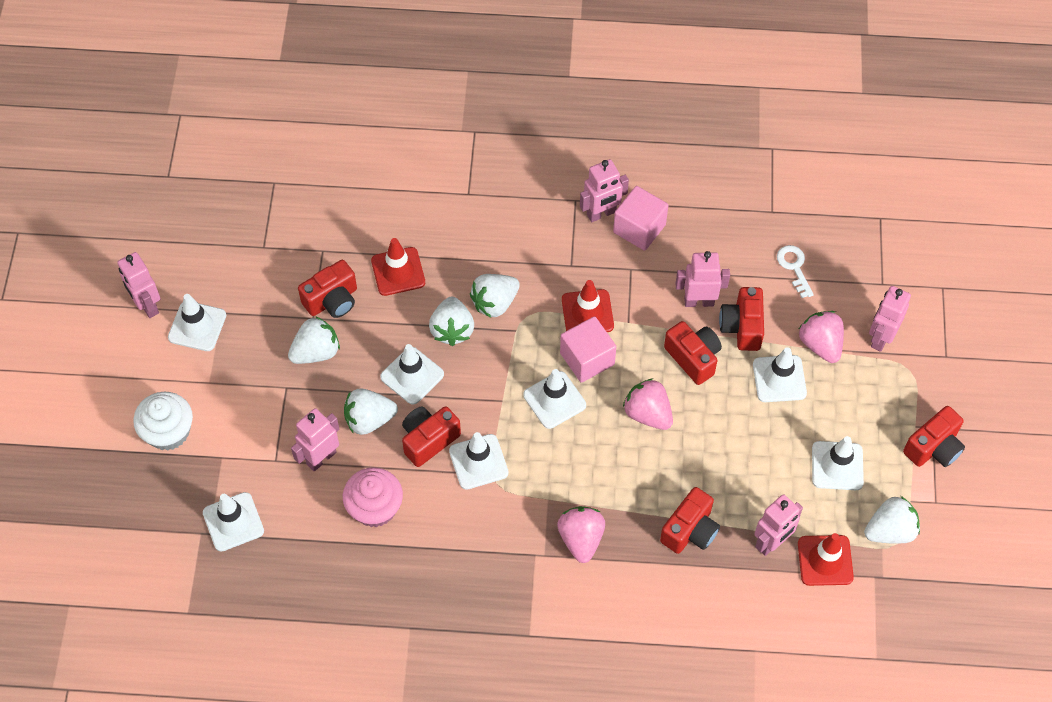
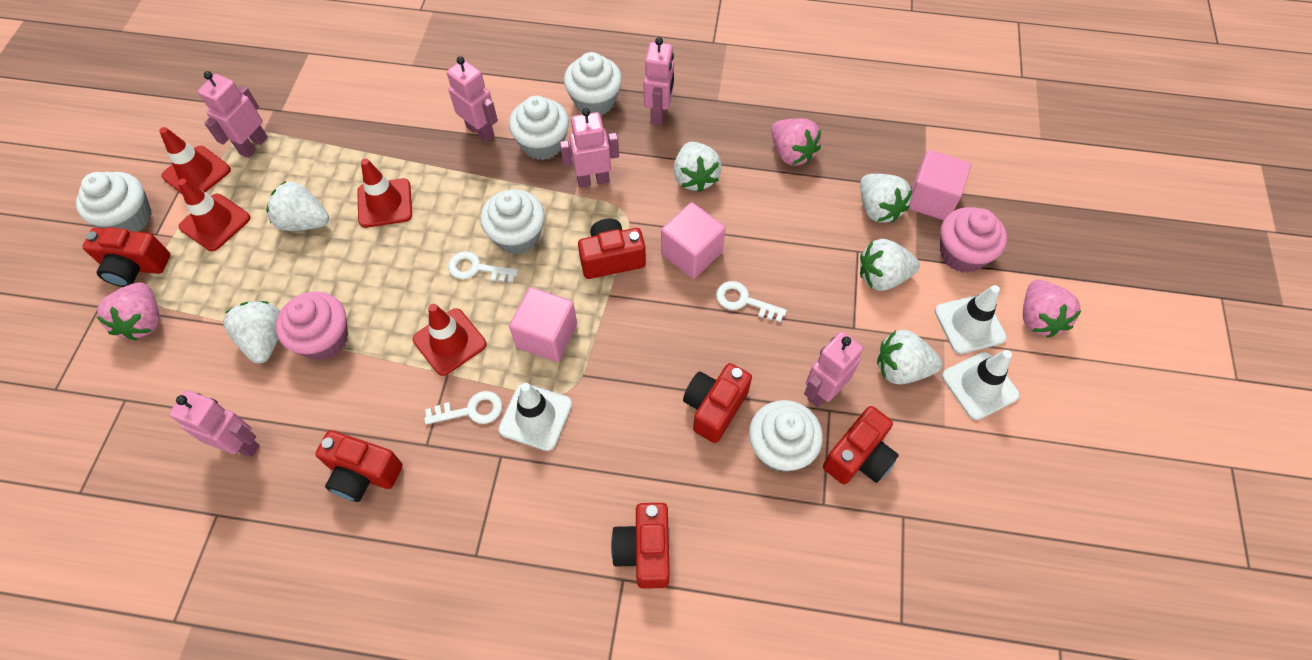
pink cube: 2 -> 3
pink cupcake: 1 -> 2
red traffic cone: 3 -> 4
white cupcake: 1 -> 5
white key: 1 -> 3
white strawberry: 5 -> 6
white traffic cone: 7 -> 3

